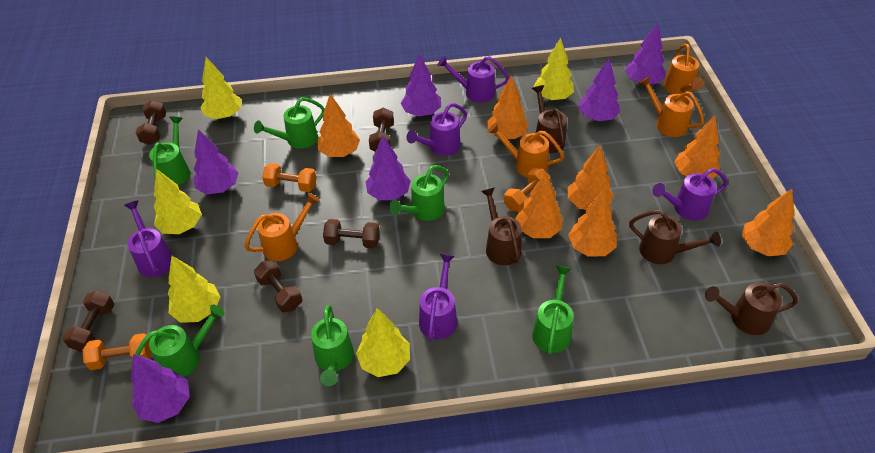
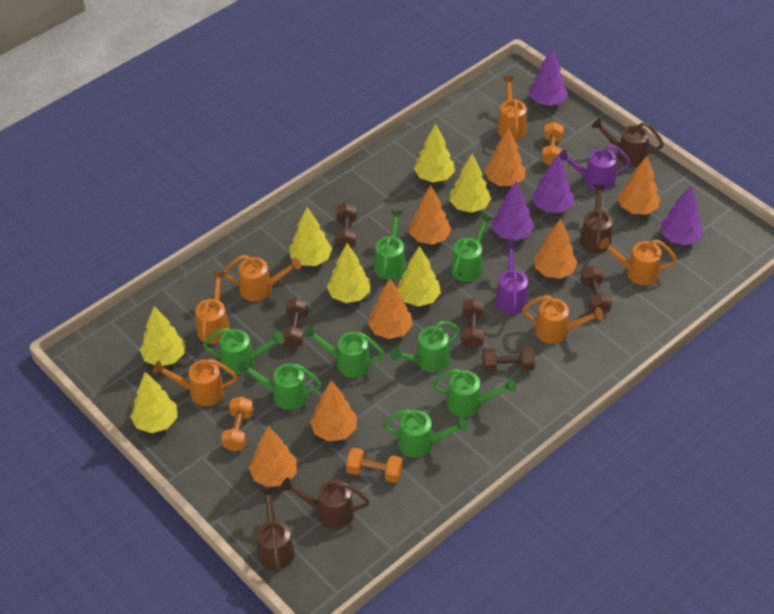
green watering can: 6 -> 8
orange watering can: 4 -> 6
purple tree: 6 -> 4
purple watering can: 5 -> 2
yellow tree: 5 -> 7

